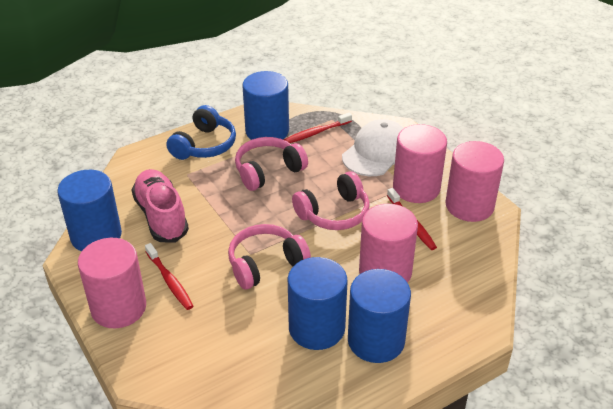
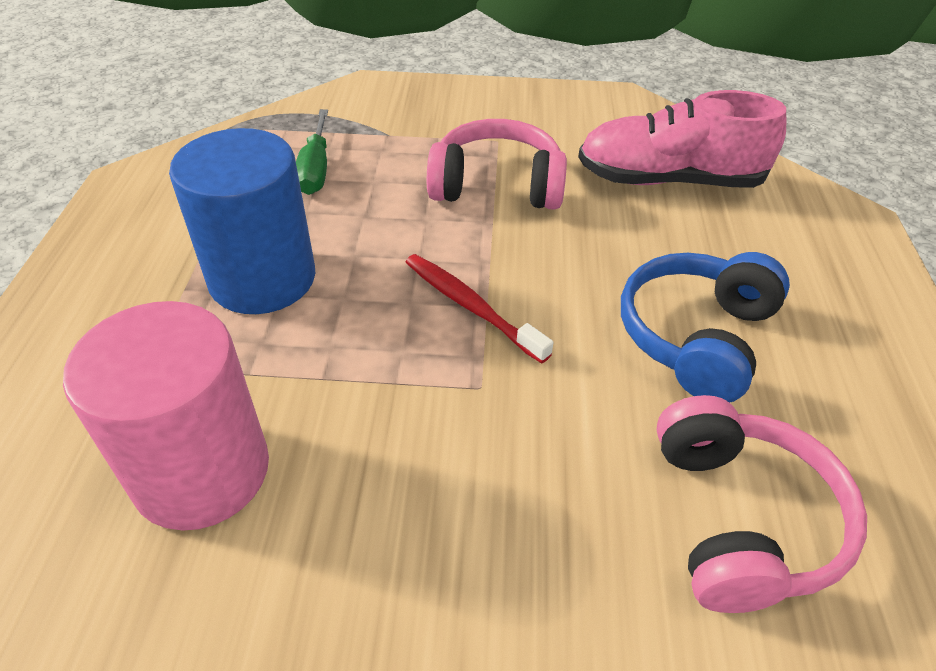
blue cylinder: 4 -> 1
green screwdriver: 0 -> 1
pink cylinder: 4 -> 1
pink headphones: 3 -> 2
red toothbrush: 3 -> 1
white cap: 1 -> 0

